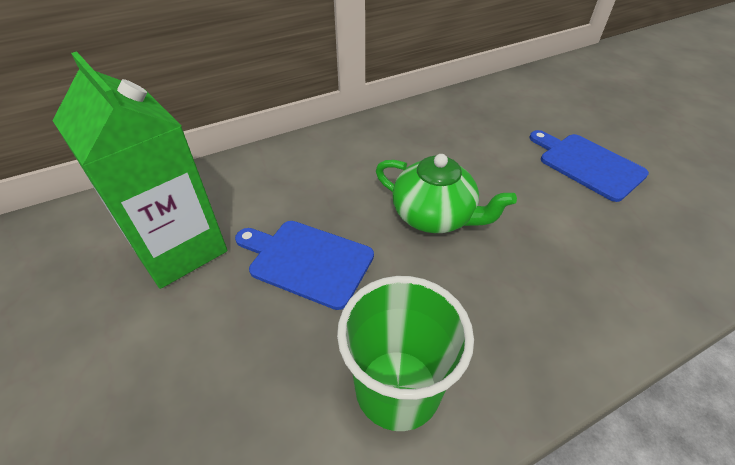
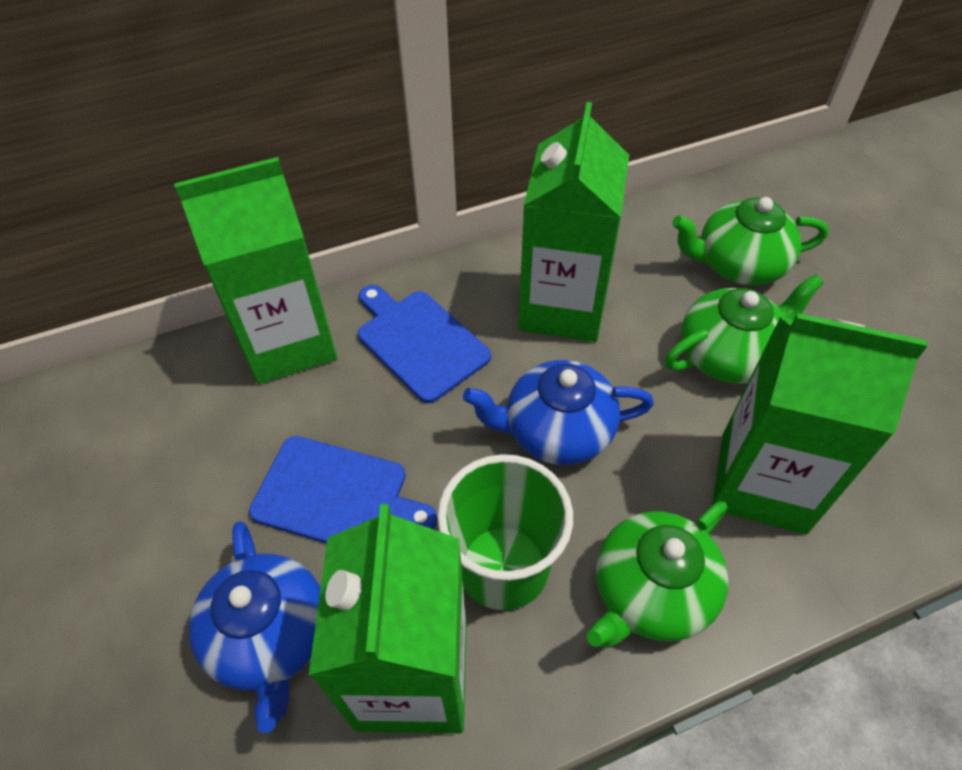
blue teapot: 0 -> 2
green carton: 1 -> 4
green teapot: 1 -> 3

